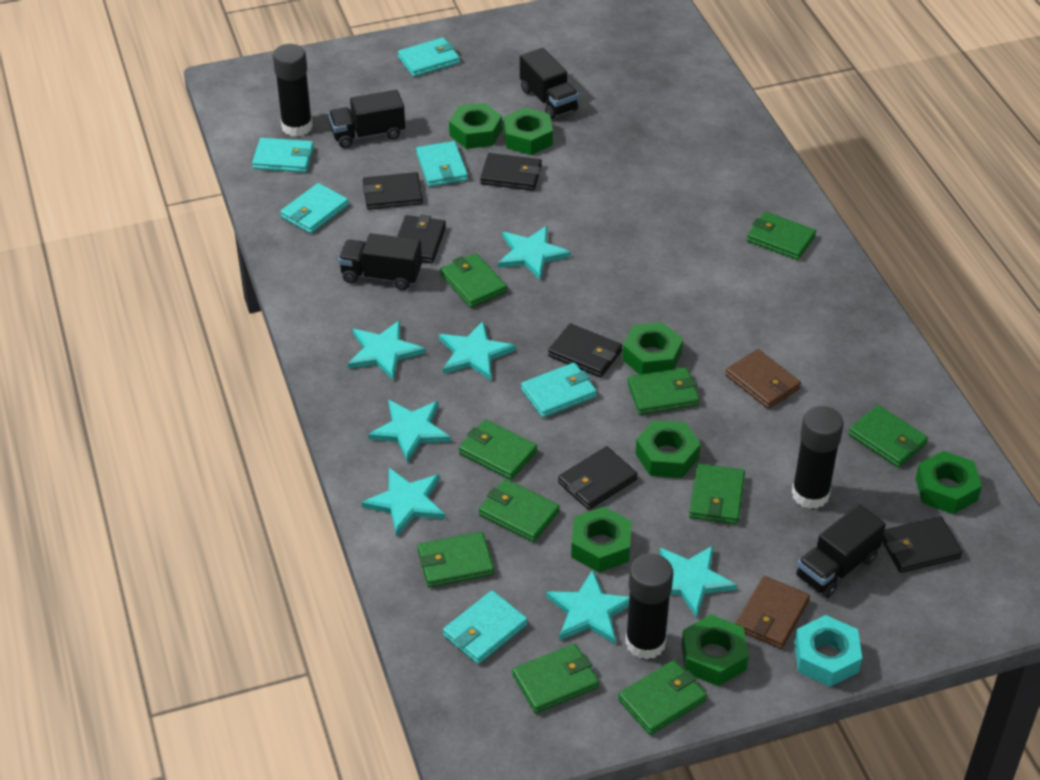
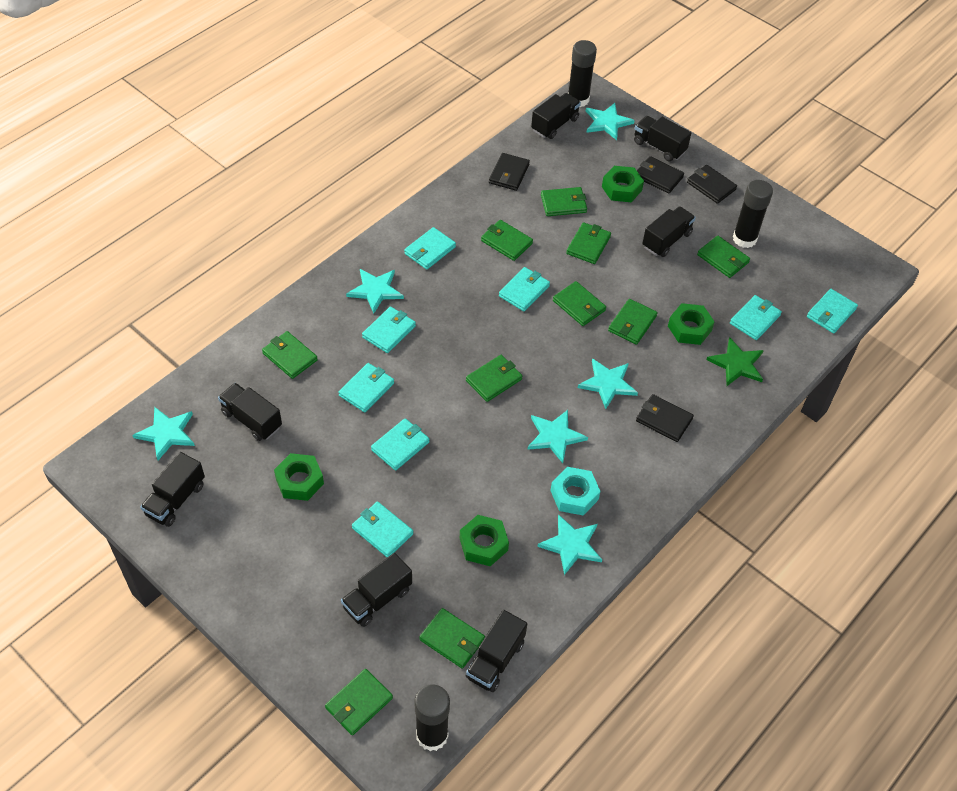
black truck: 4 -> 7
black wallet: 6 -> 4
brown wallet: 2 -> 0
green nut: 7 -> 4
green star: 0 -> 1
turquoise star: 7 -> 6
turquoise wallet: 6 -> 8

